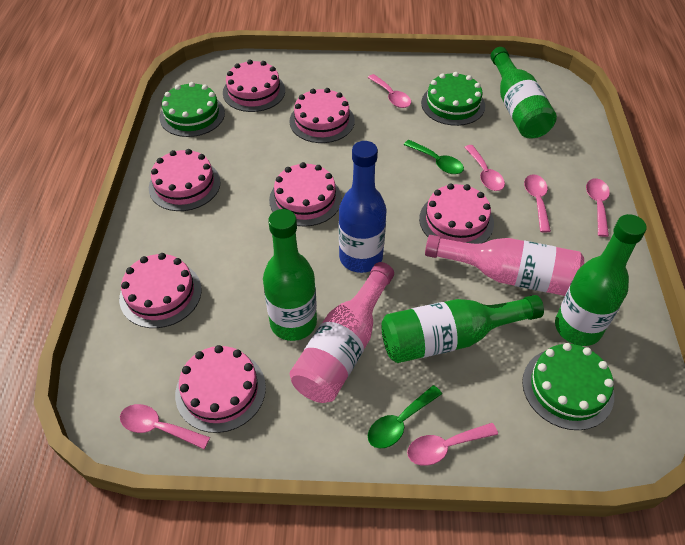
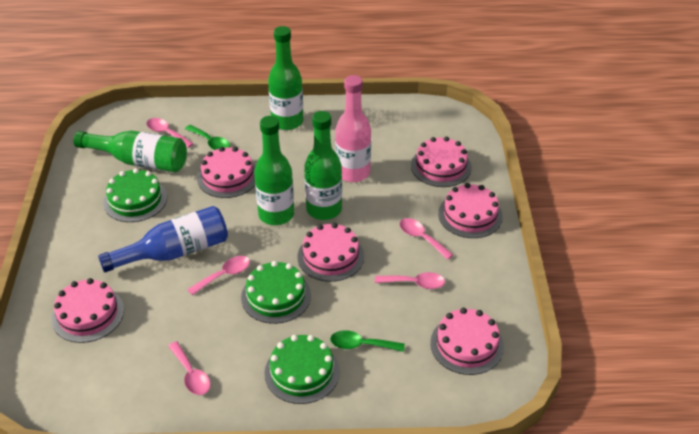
pink bottle: 2 -> 1
pink cake: 7 -> 6
pink spoon: 6 -> 5

